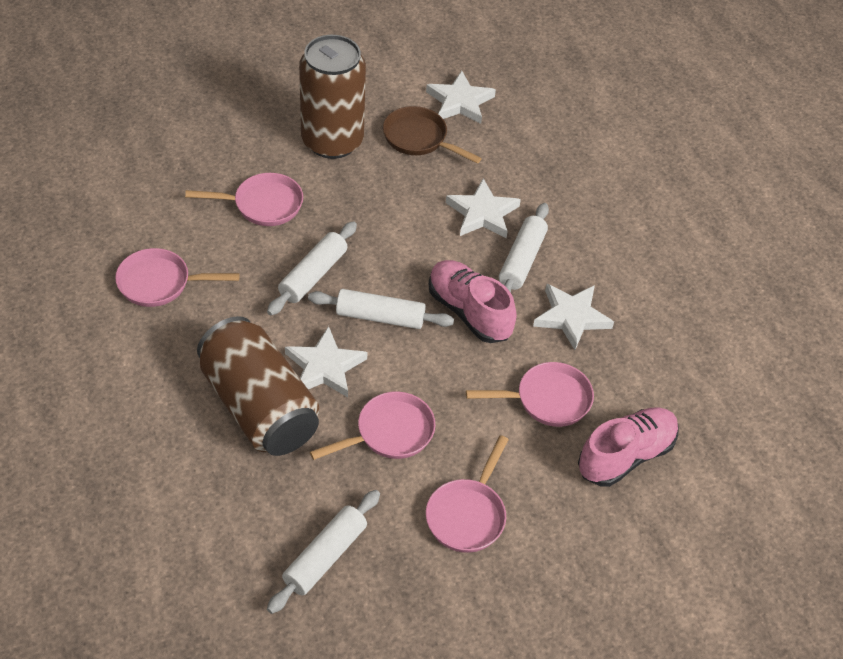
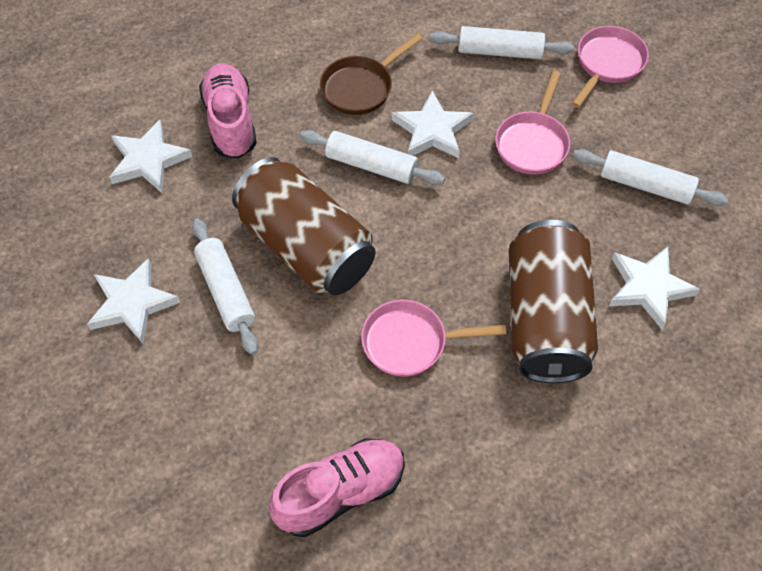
pink pan: 5 -> 3

